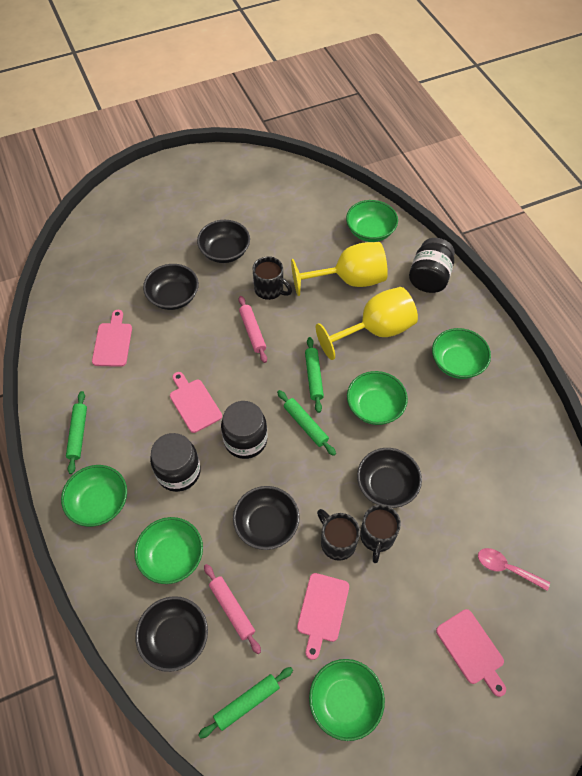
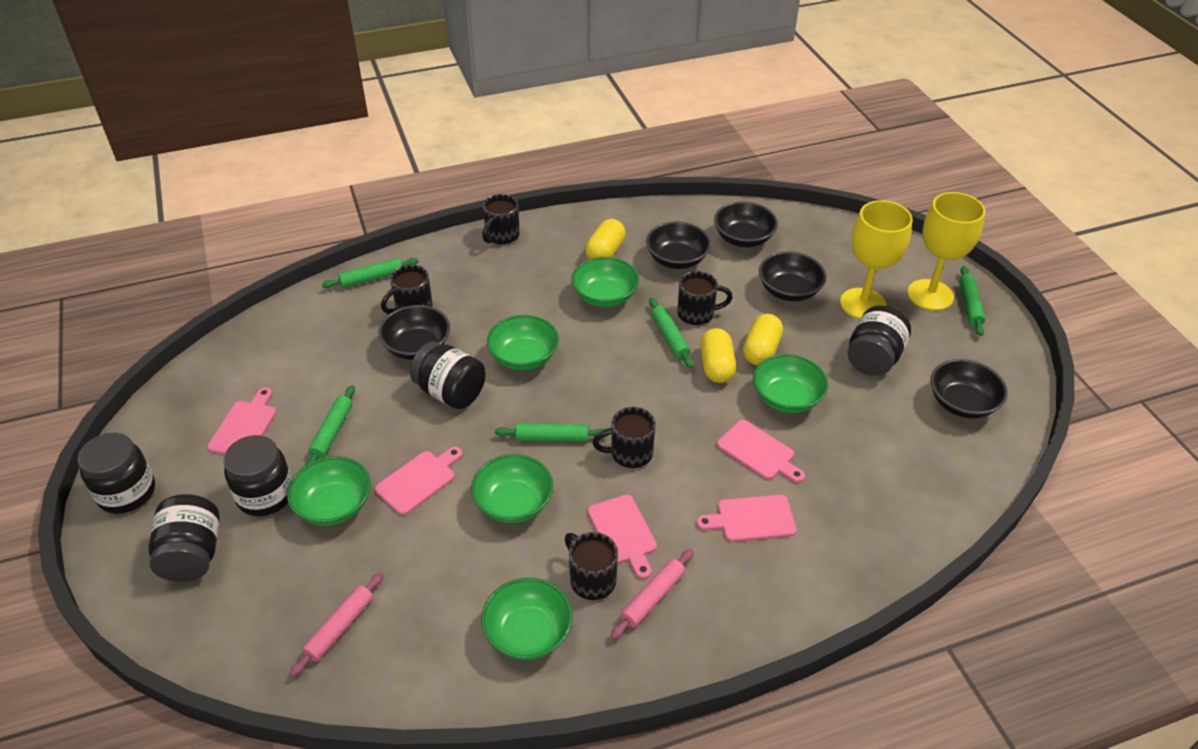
black jar: 3 -> 5
black mug: 3 -> 5
green rolling pin: 4 -> 5
pink cutting board: 4 -> 5
pink spoon: 1 -> 0
yellow capsule: 0 -> 3

